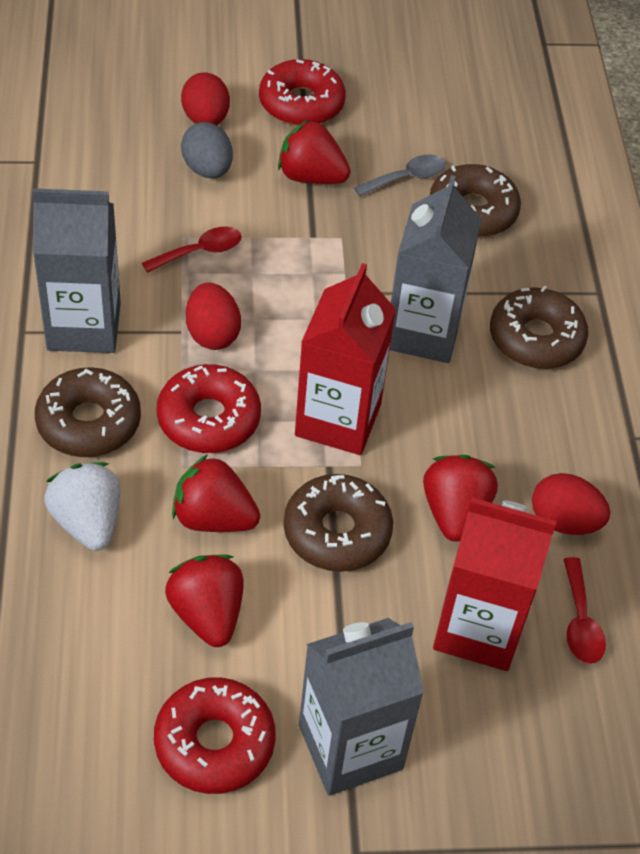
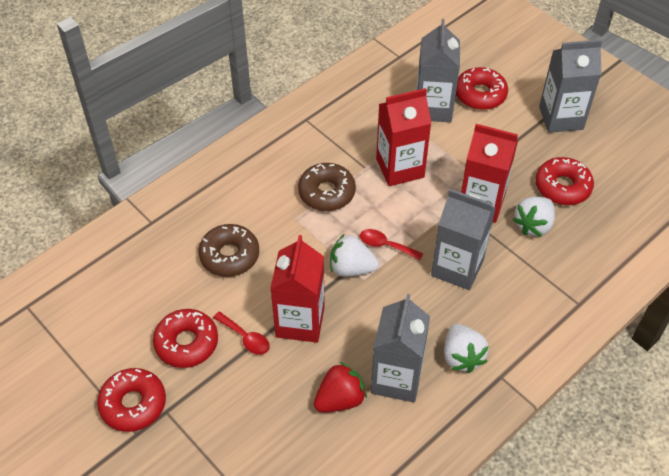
brown donut: 4 -> 2
grey carton: 3 -> 4
grey egg: 1 -> 0
grey spoon: 1 -> 0
red carton: 2 -> 3
red donut: 3 -> 4
red egg: 3 -> 0
red strawberry: 4 -> 1
white strawberry: 1 -> 3

